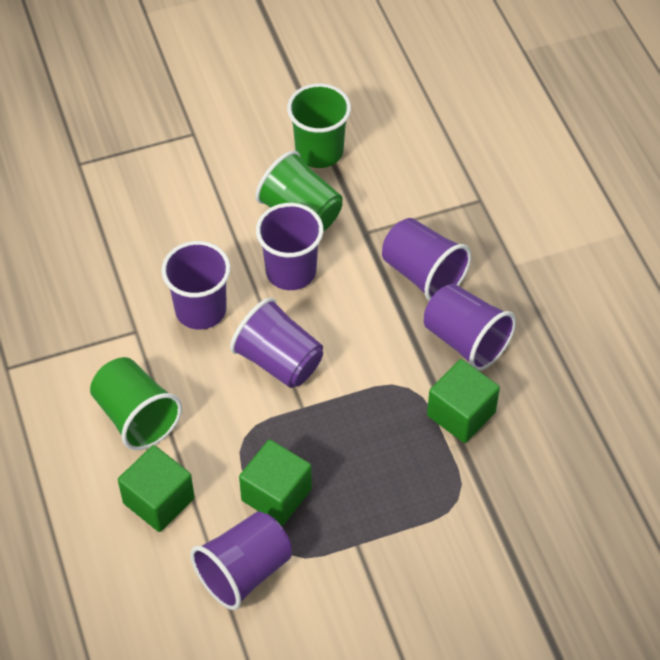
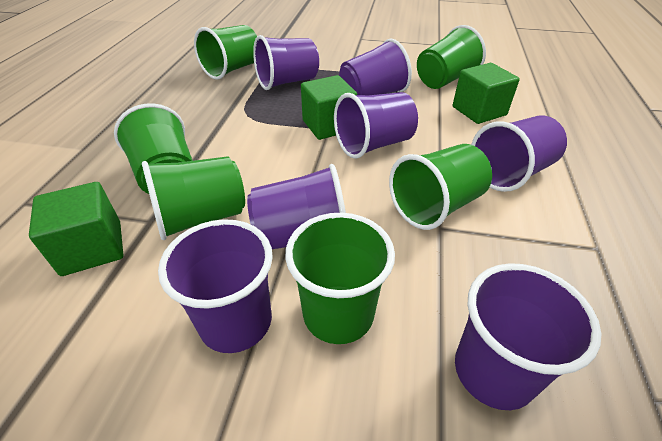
green cup: 3 -> 6
purple cup: 6 -> 7

